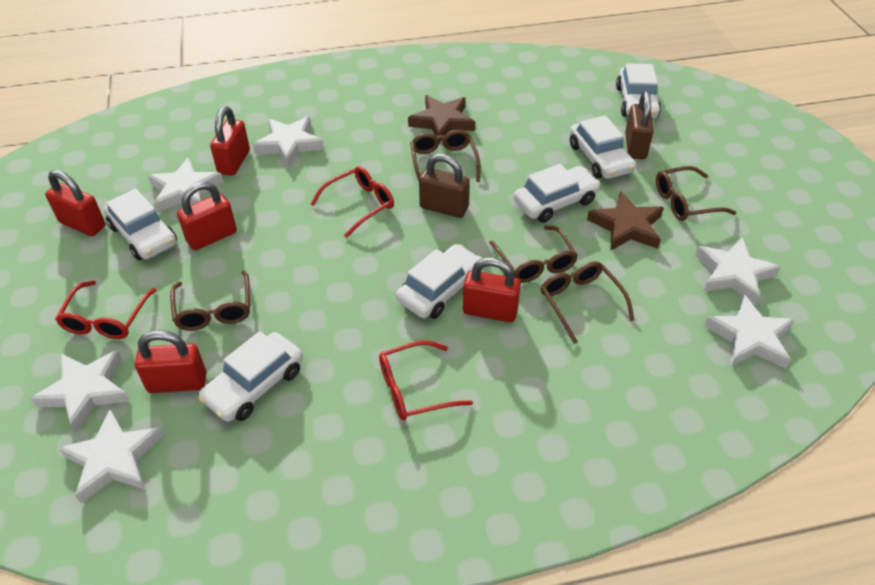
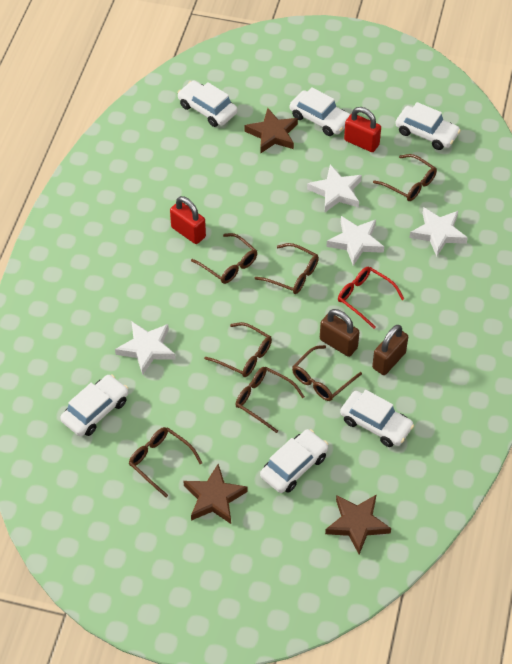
brown glasses: 5 -> 7
brown star: 2 -> 3
red glasses: 3 -> 1
red padlock: 5 -> 2
white star: 6 -> 4

